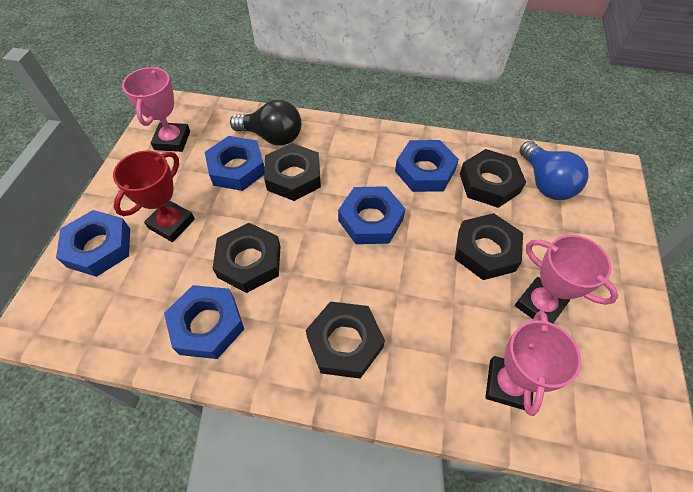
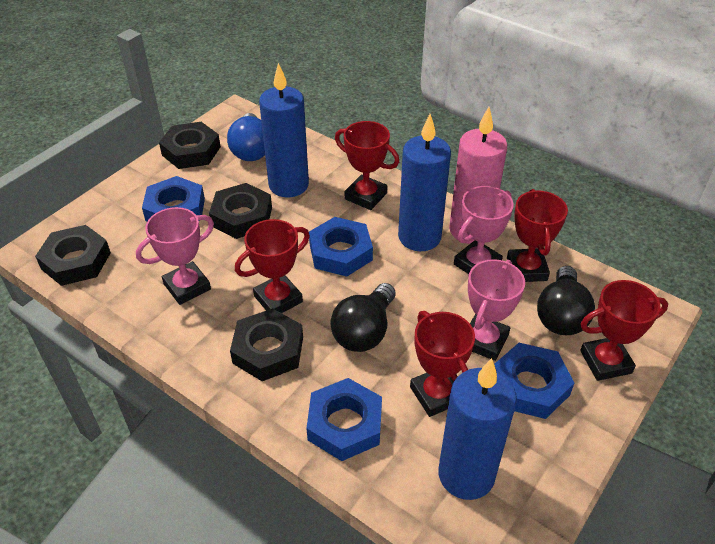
black light bulb: 1 -> 2
black nut: 5 -> 4
blue candle: 0 -> 3
blue nut: 5 -> 4
pink candle: 0 -> 1
red trophy: 1 -> 5

